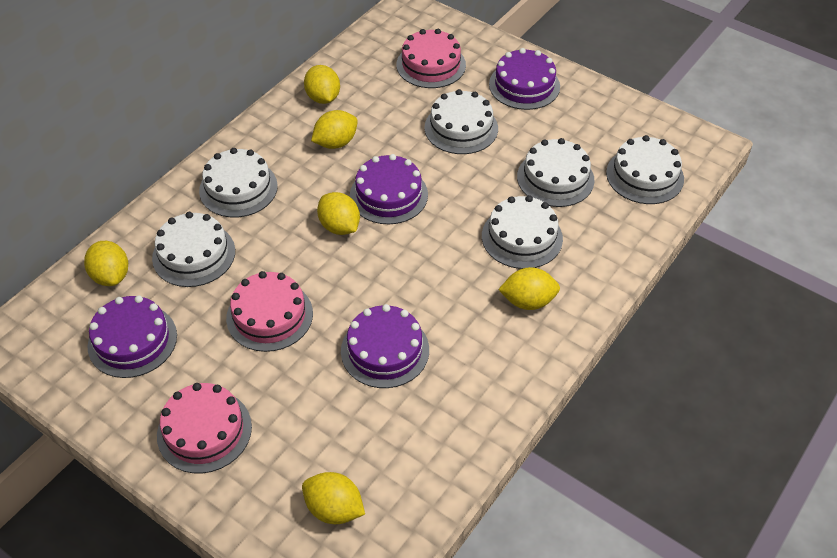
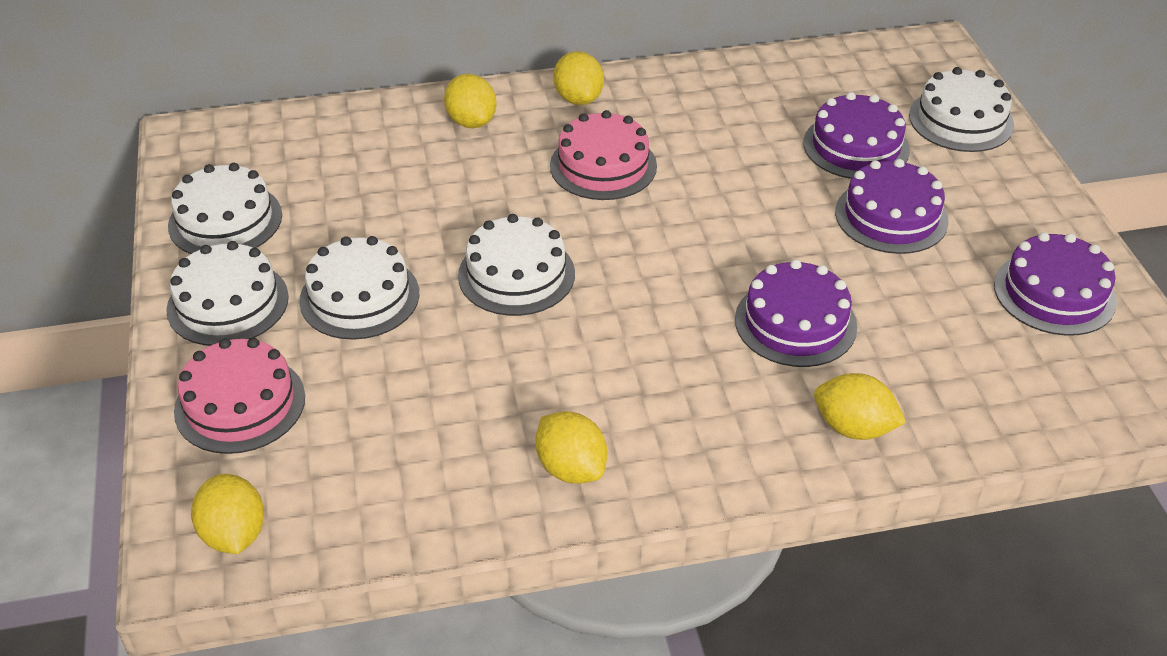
pink cake: 3 -> 2
white cake: 6 -> 5
yellow lemon: 6 -> 5

